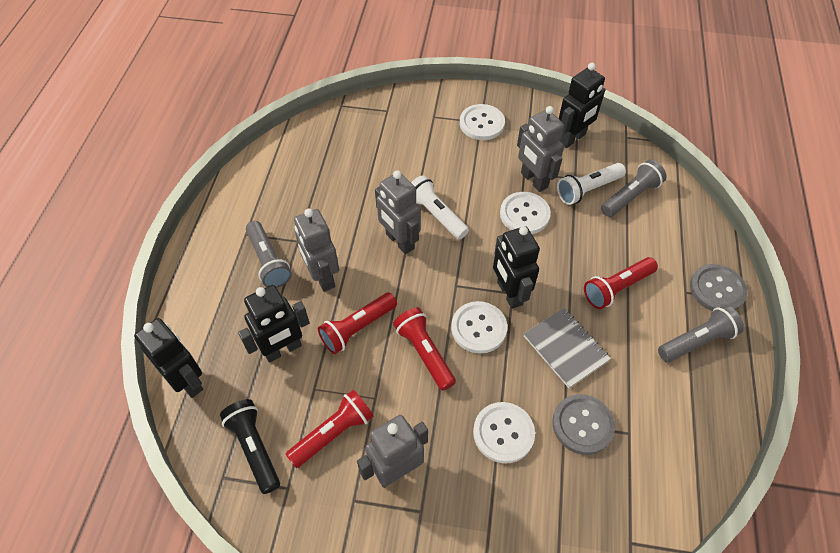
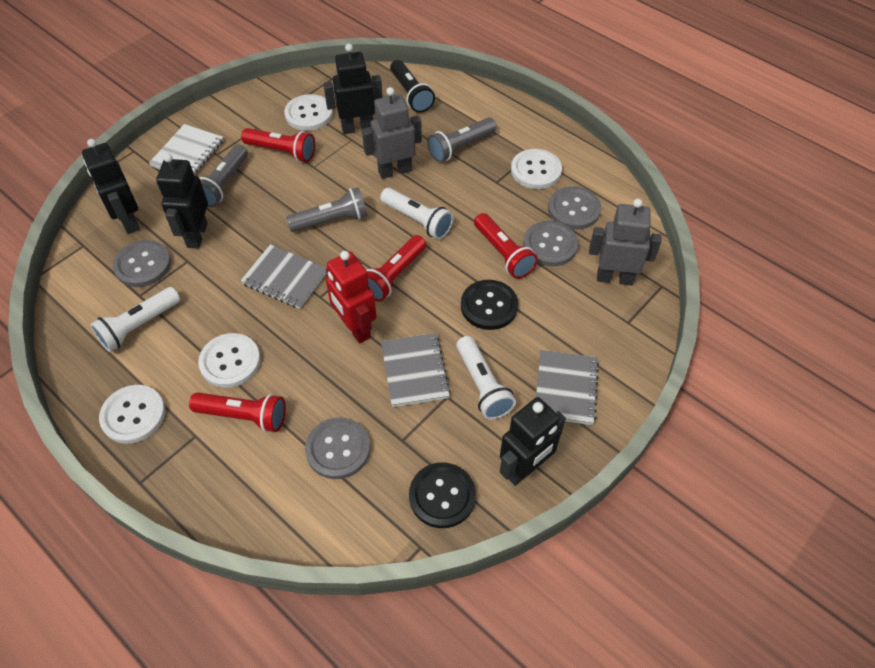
black button: 0 -> 2
grey button: 2 -> 4
grey notebook: 1 -> 3
grey robot: 4 -> 2
red robot: 0 -> 1
white flashlight: 2 -> 3
white notebook: 0 -> 1

